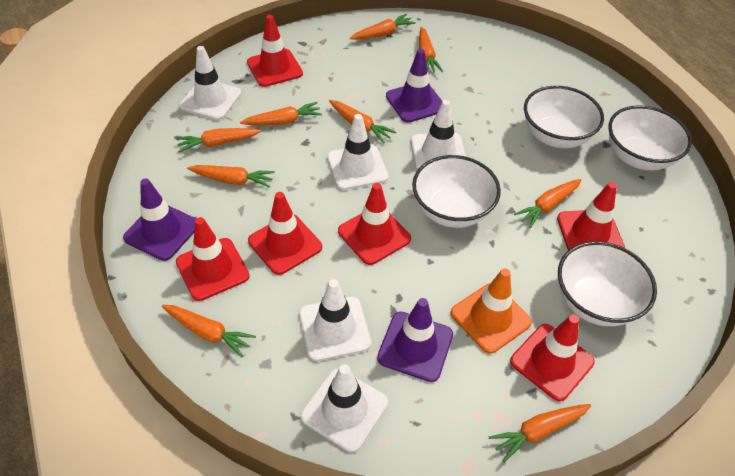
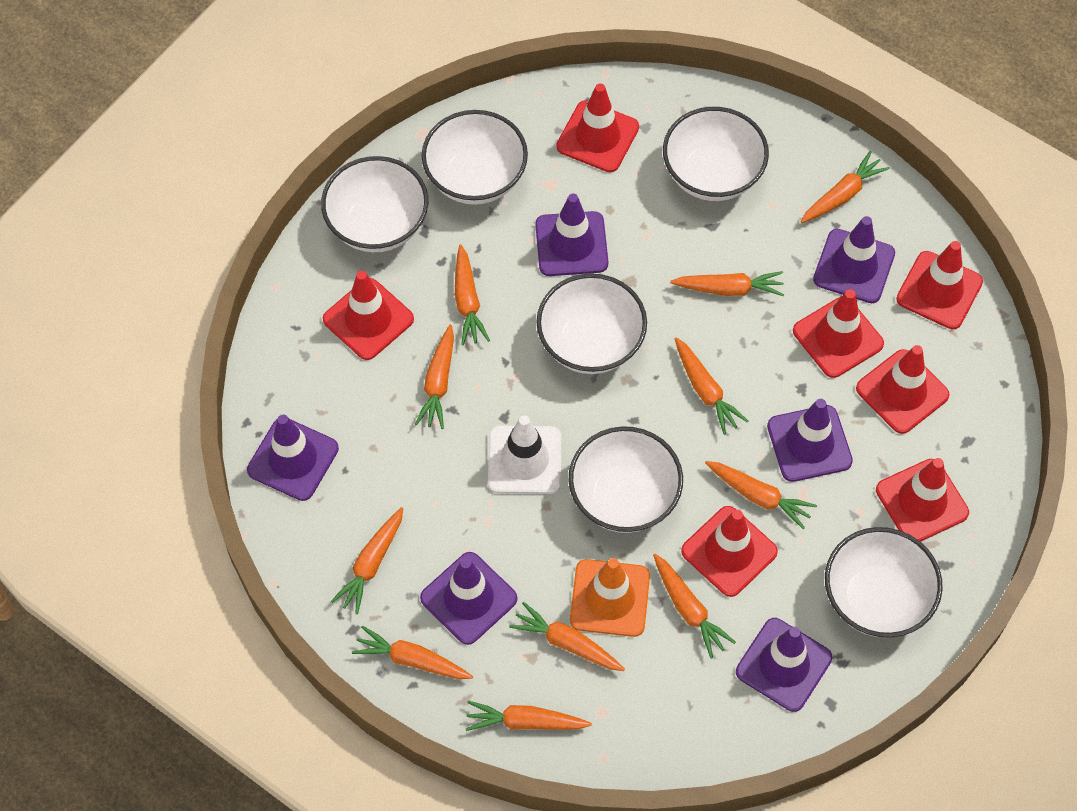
orange carrot: 9 -> 11
purple traffic cone: 3 -> 6
red traffic cone: 6 -> 7
white bowl: 4 -> 6
white traffic cone: 5 -> 1

